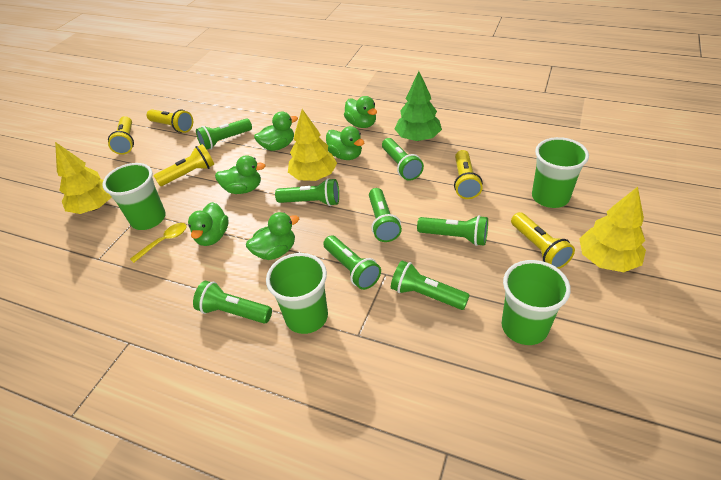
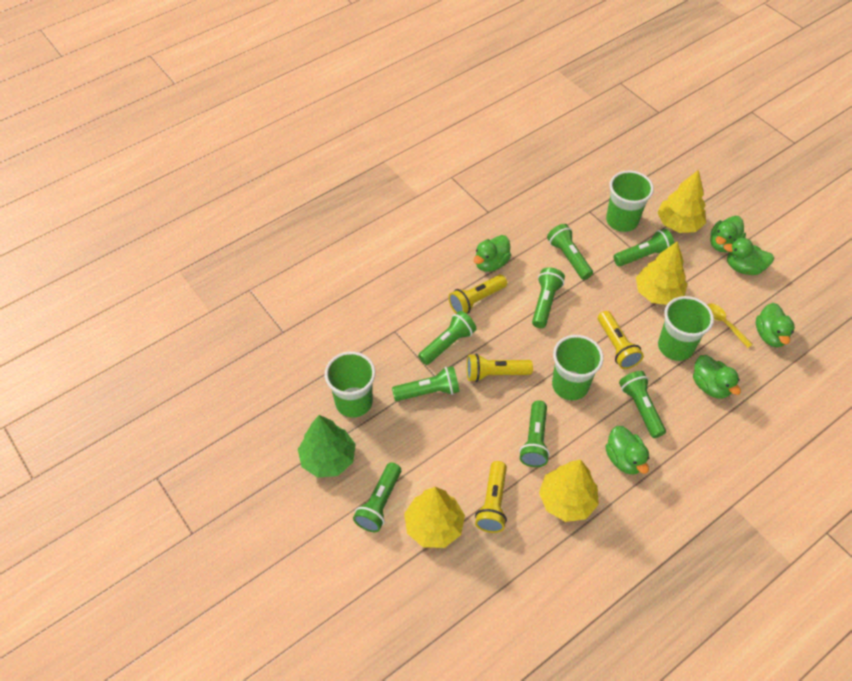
yellow flashlight: 5 -> 4
yellow tree: 3 -> 4

